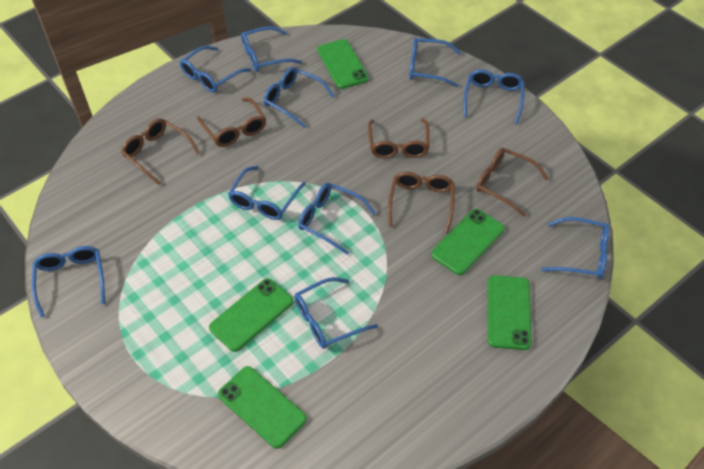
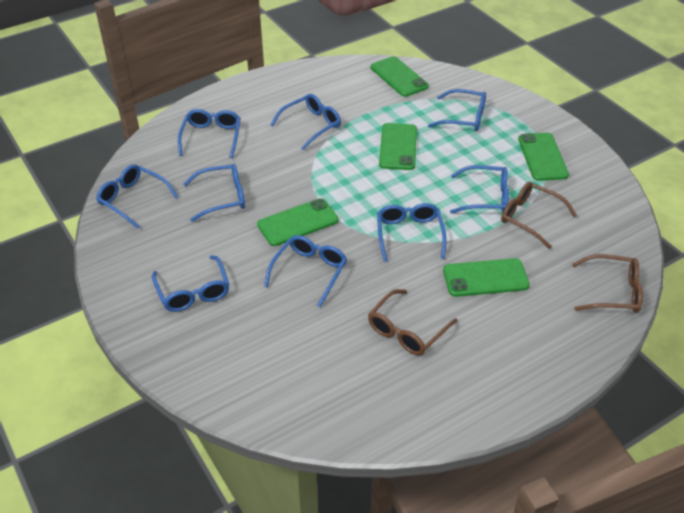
blue glasses: 10 -> 9
brown glasses: 5 -> 3

